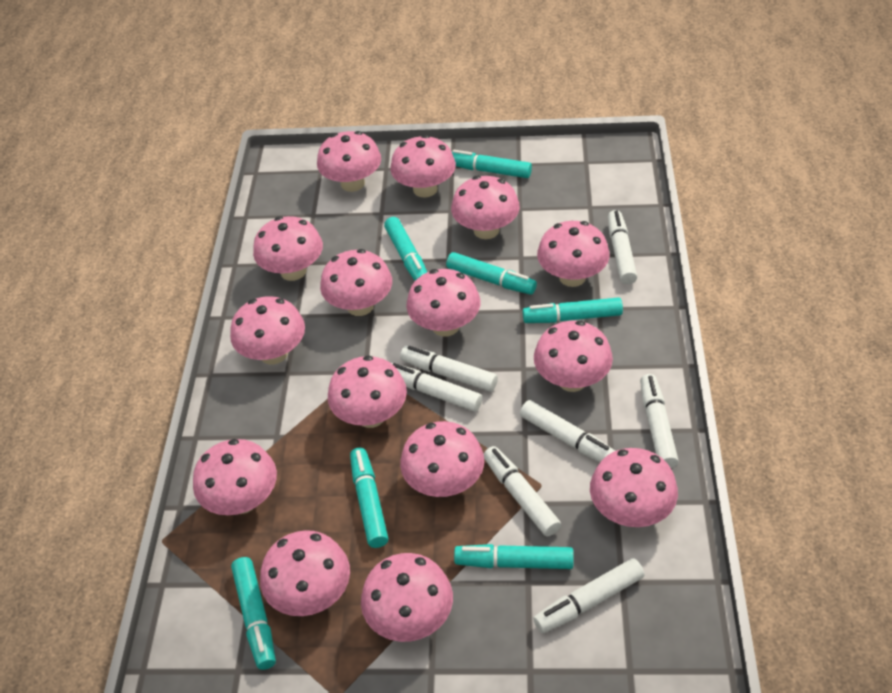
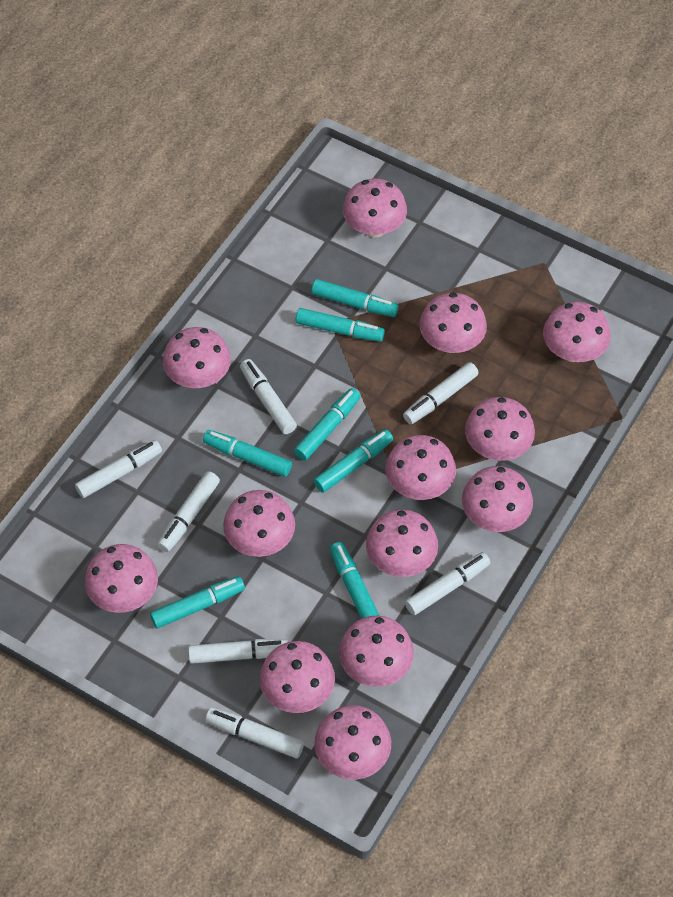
pink mushroom: 15 -> 13

